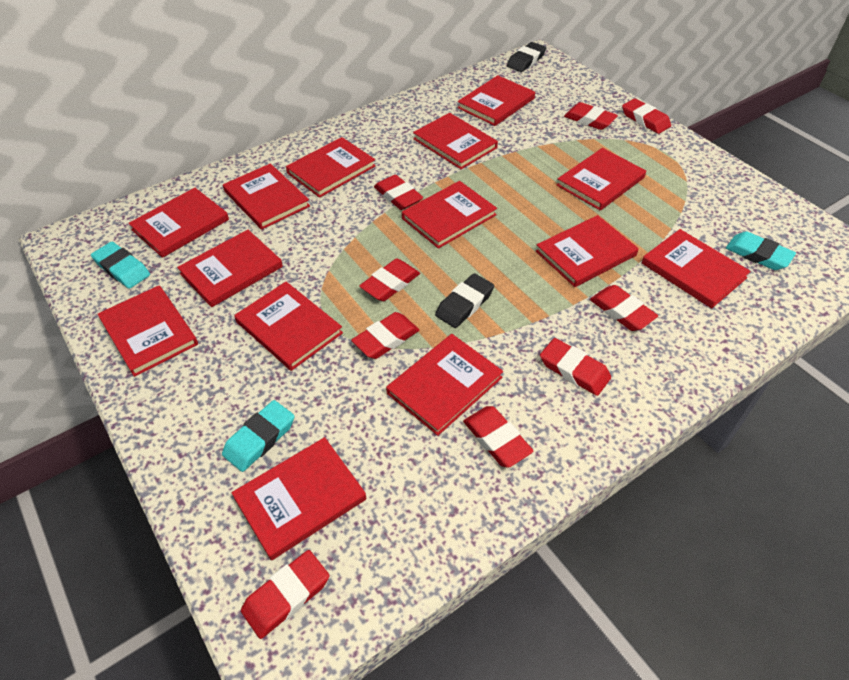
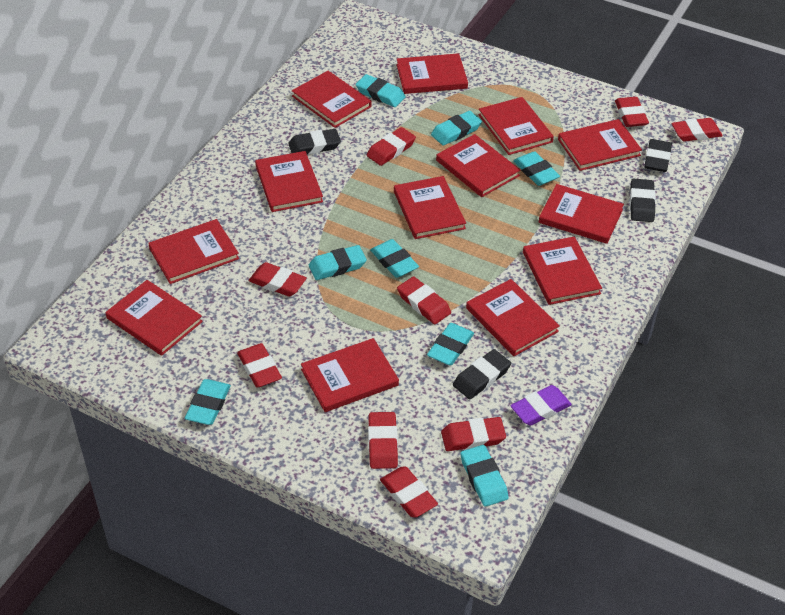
black eraser: 2 -> 4
purple eraser: 0 -> 1
red book: 14 -> 13
turquoise eraser: 3 -> 8

